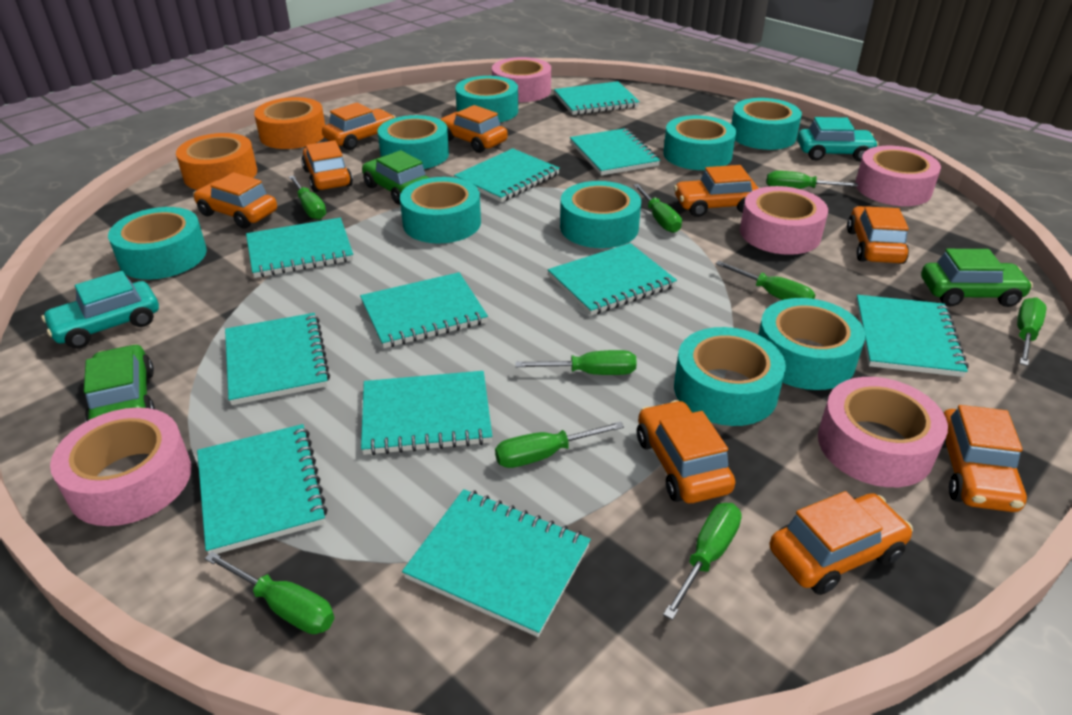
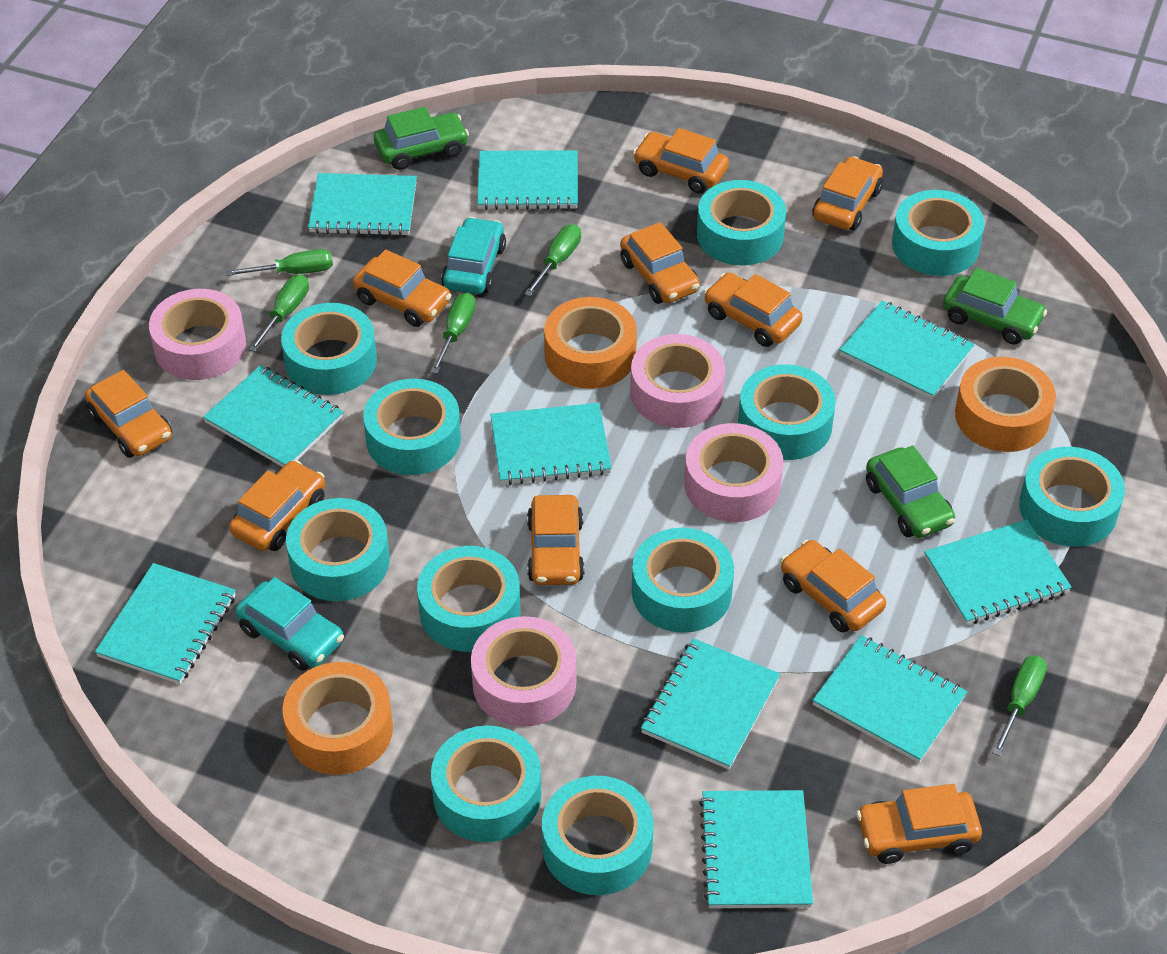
green screwdriver: 9 -> 5
orange car: 9 -> 10
orange tape: 2 -> 3
pink tape: 5 -> 4
turquoise notebook: 11 -> 10
turquoise tape: 9 -> 11

